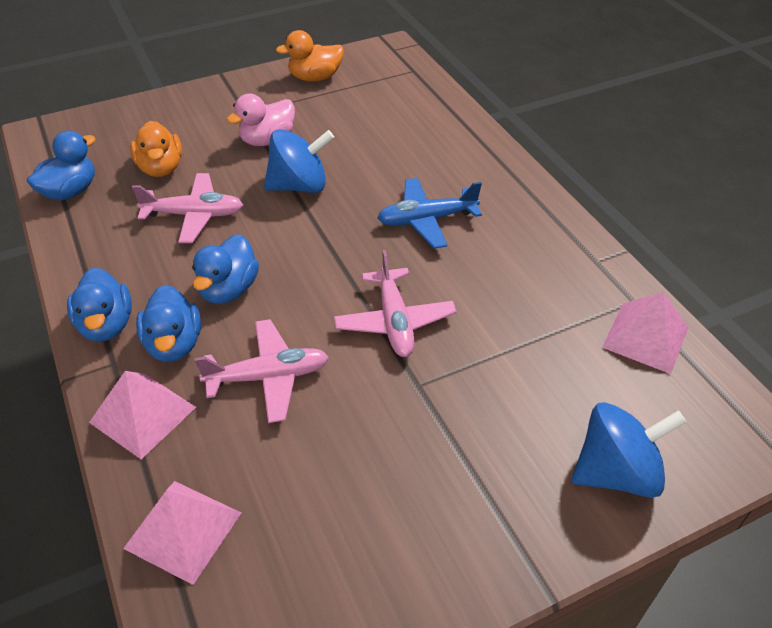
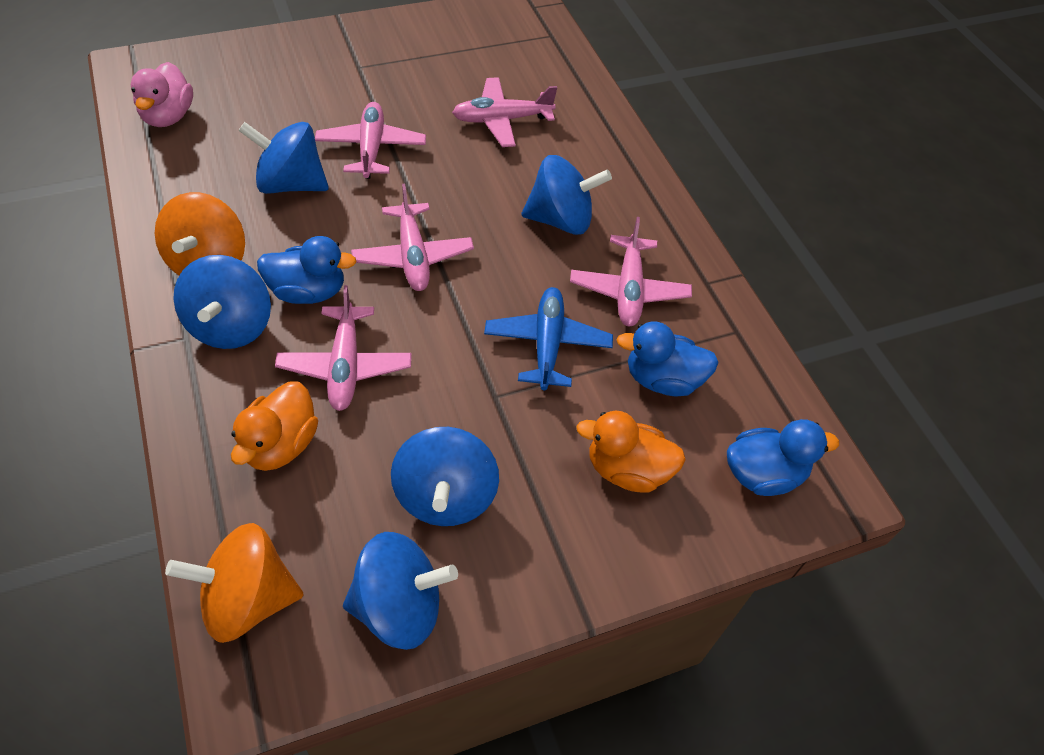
blue duck: 4 -> 3
blue spinning top: 2 -> 5
orange spinning top: 0 -> 2
pink plane: 3 -> 5
pink pyramid: 3 -> 0

